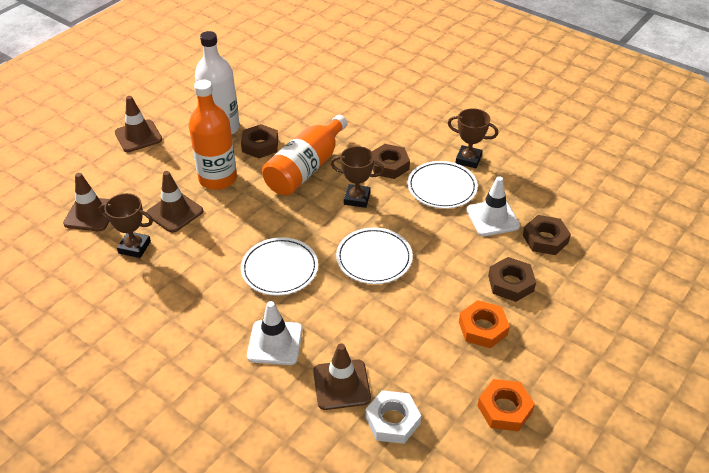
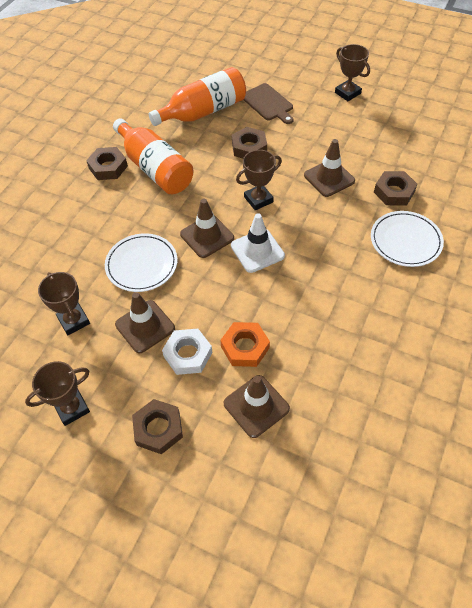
brown cutting board: 0 -> 1
brown trophy: 3 -> 4
orange nut: 2 -> 1
white bottle: 1 -> 0
white plate: 3 -> 2
white traffic cone: 2 -> 1

